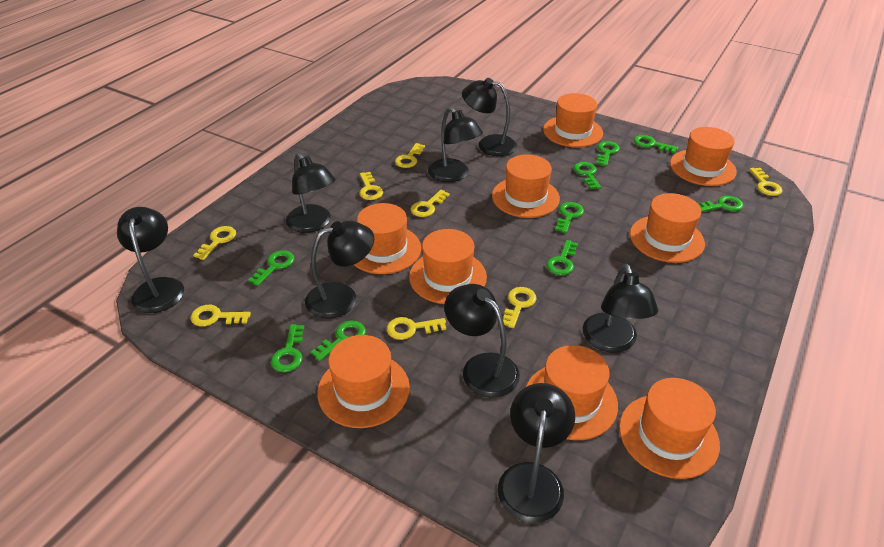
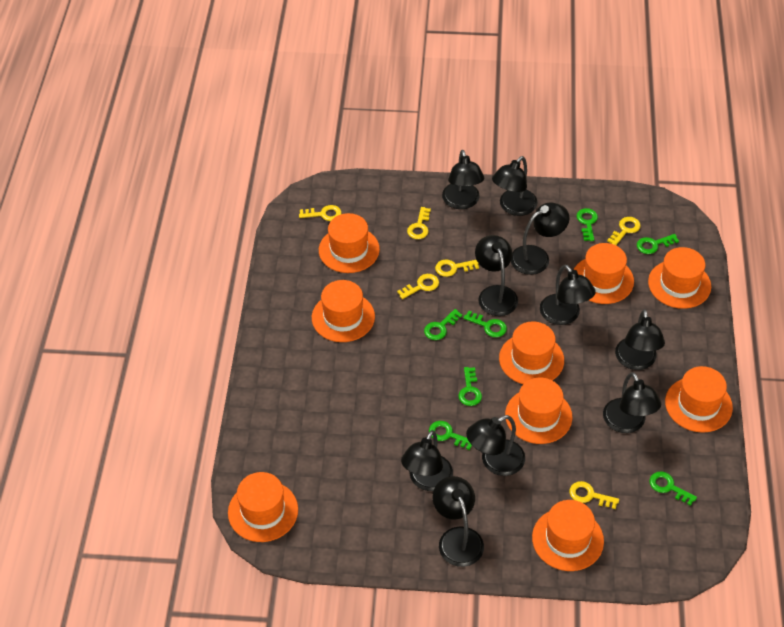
black lamp: 8 -> 10
green key: 9 -> 7
yellow key: 8 -> 6

